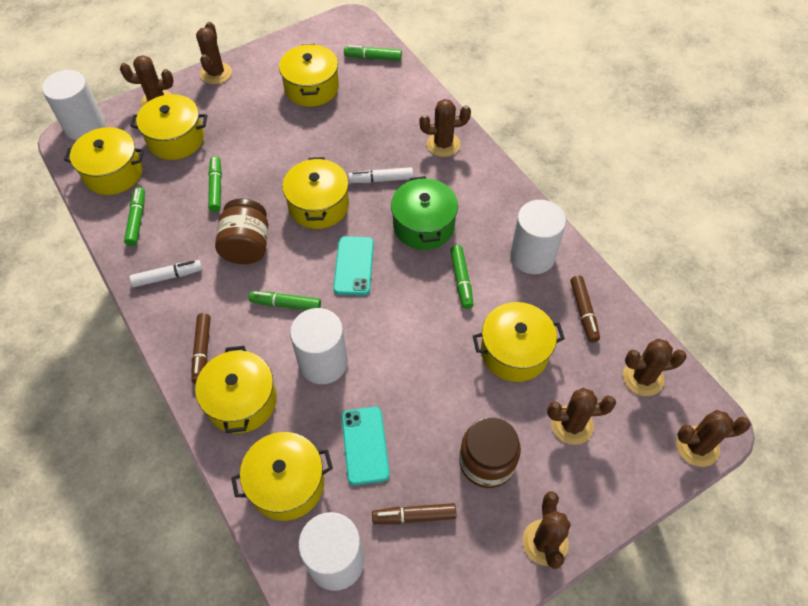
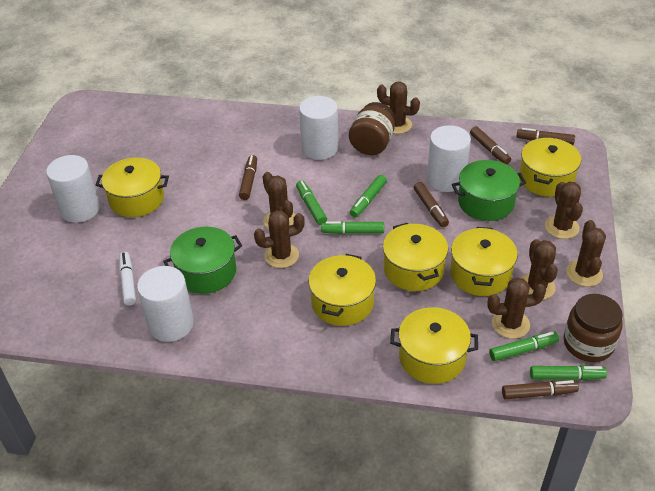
brown marker: 3 -> 5
green pot: 1 -> 2
turquoise phone: 2 -> 0
white marker: 2 -> 1
yellow pot: 7 -> 6

